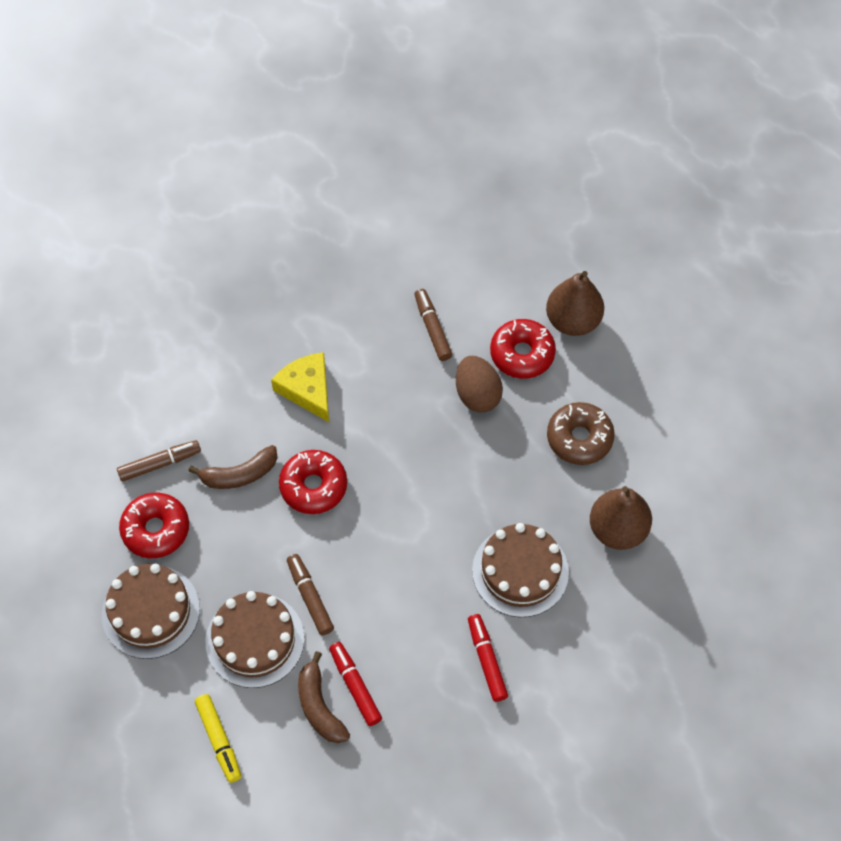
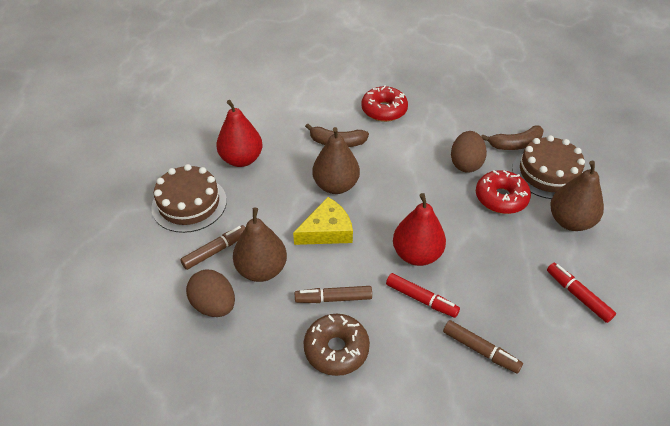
brown cake: 3 -> 2
brown egg: 1 -> 2
brown pear: 2 -> 3
red donut: 3 -> 2
red pear: 0 -> 2
yellow marker: 1 -> 0

